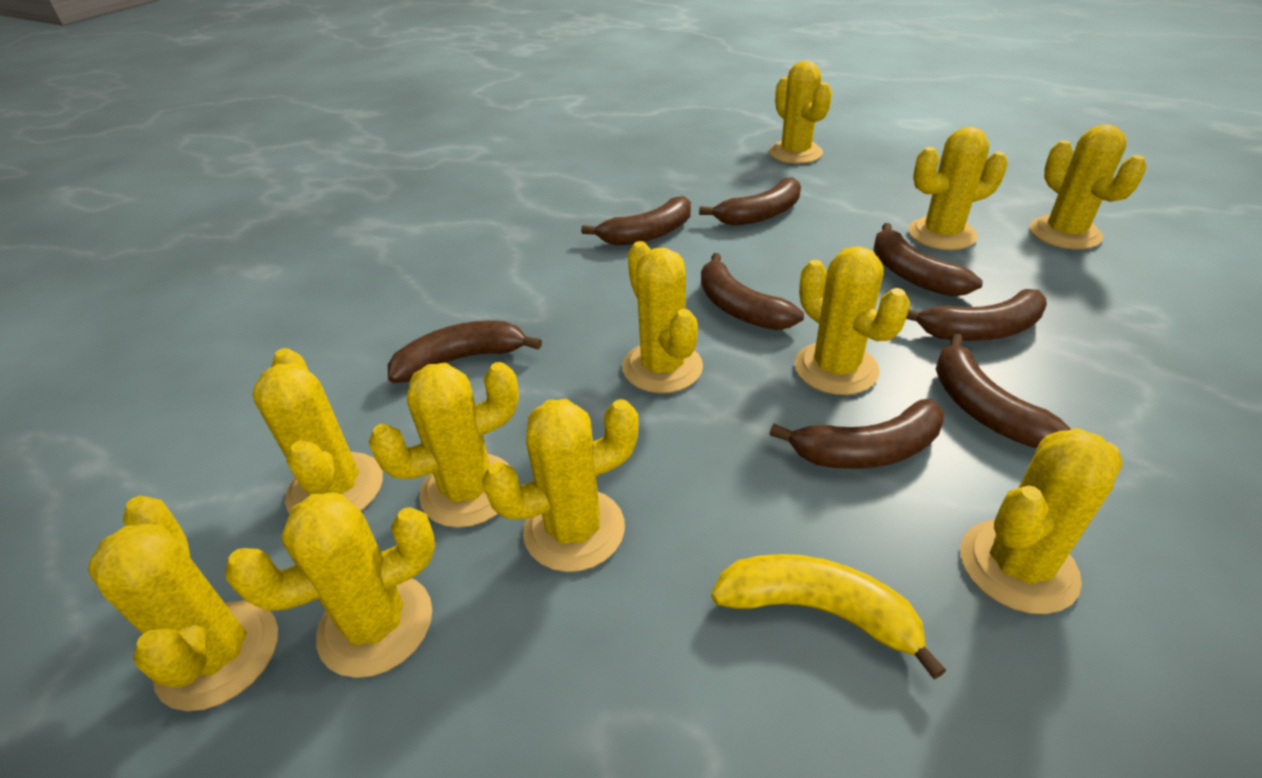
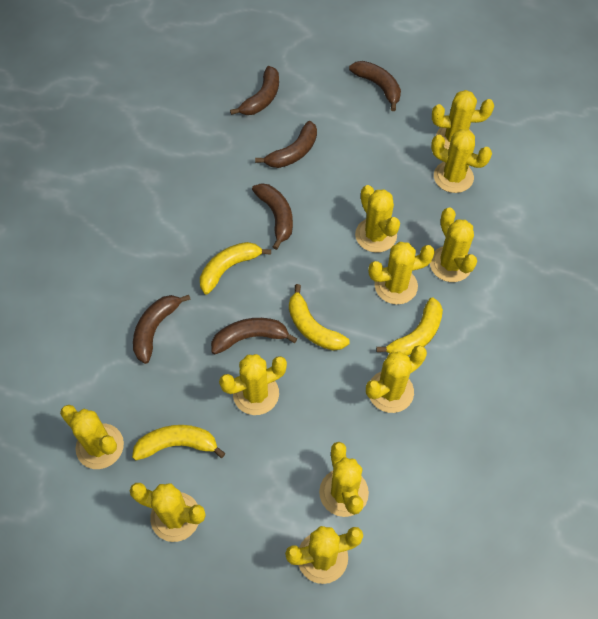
brown banana: 8 -> 6
yellow banana: 1 -> 4

